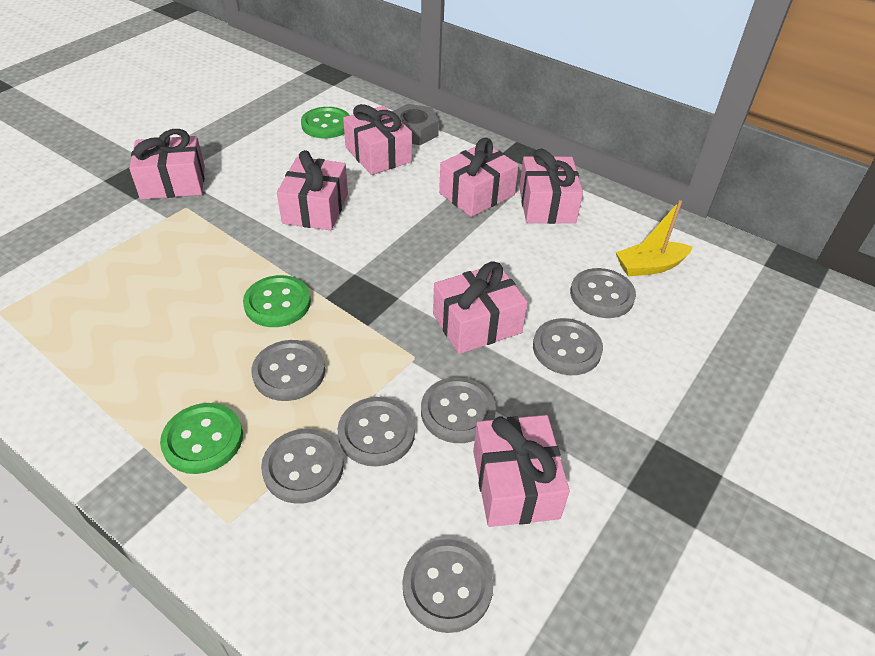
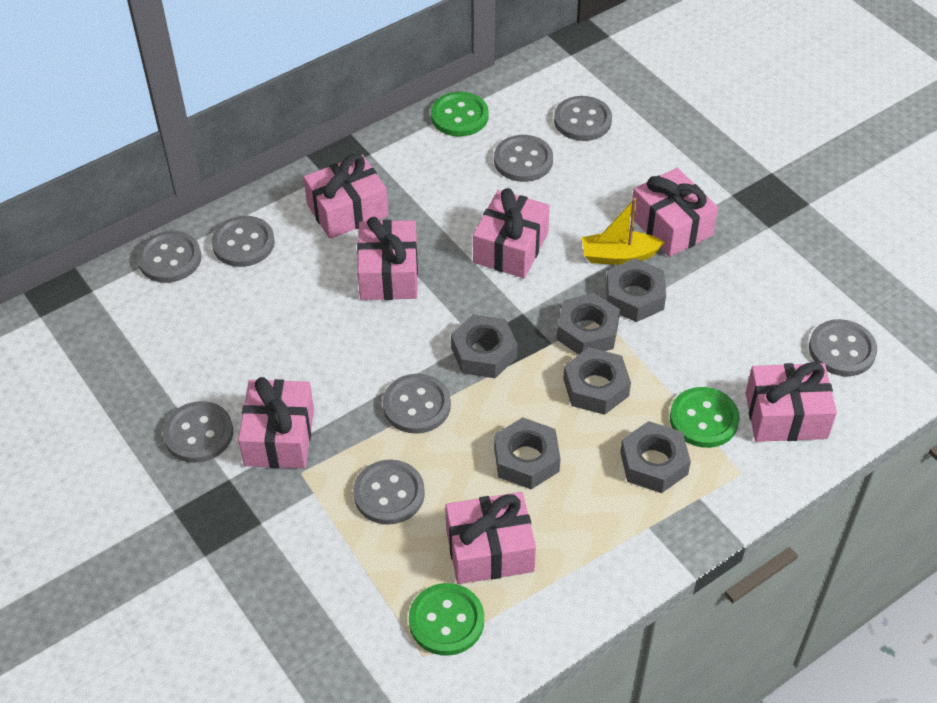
grey button: 7 -> 8
grey nut: 1 -> 6

